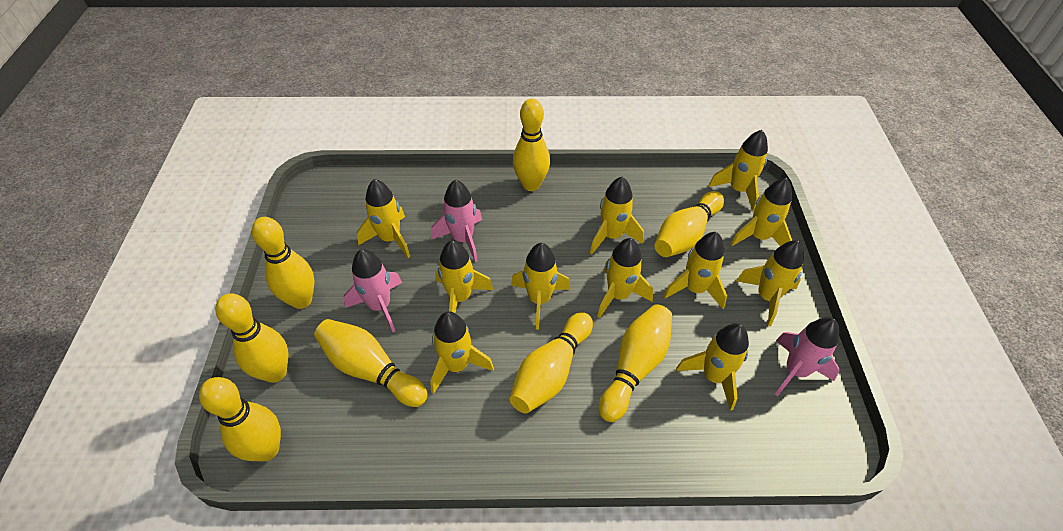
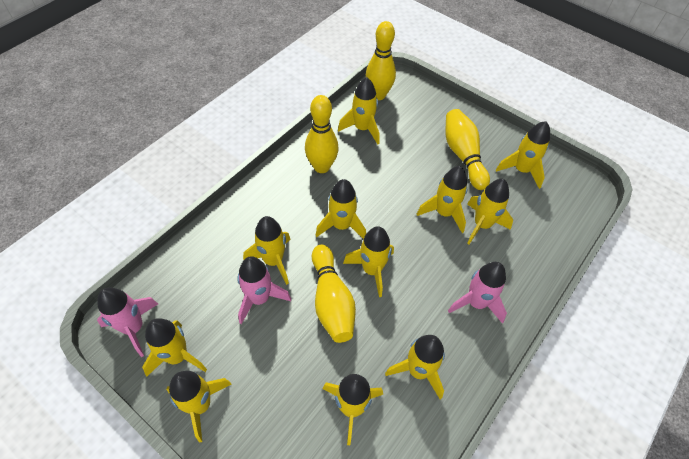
yellow bowling pin: 8 -> 4

